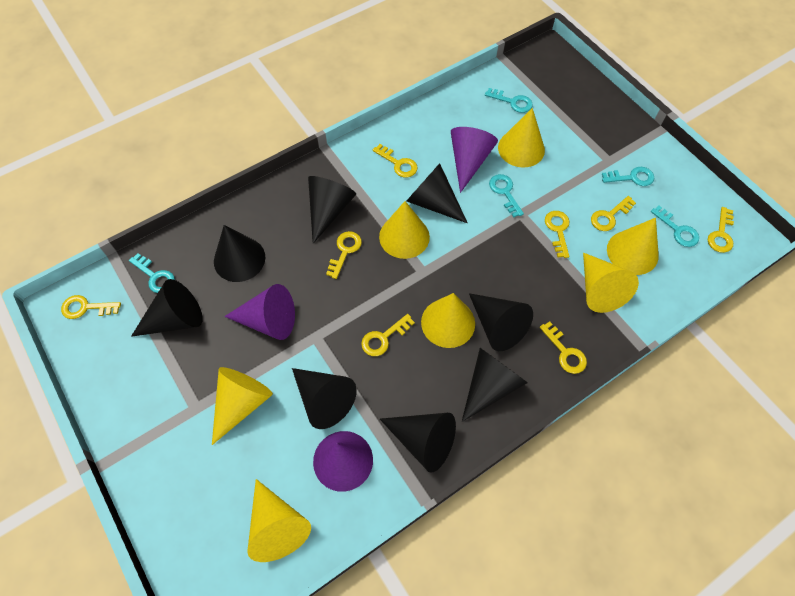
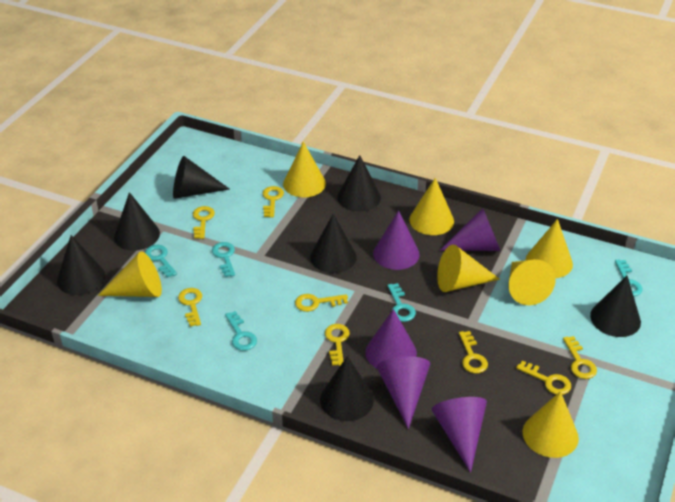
black cone: 8 -> 7
purple cone: 3 -> 5

